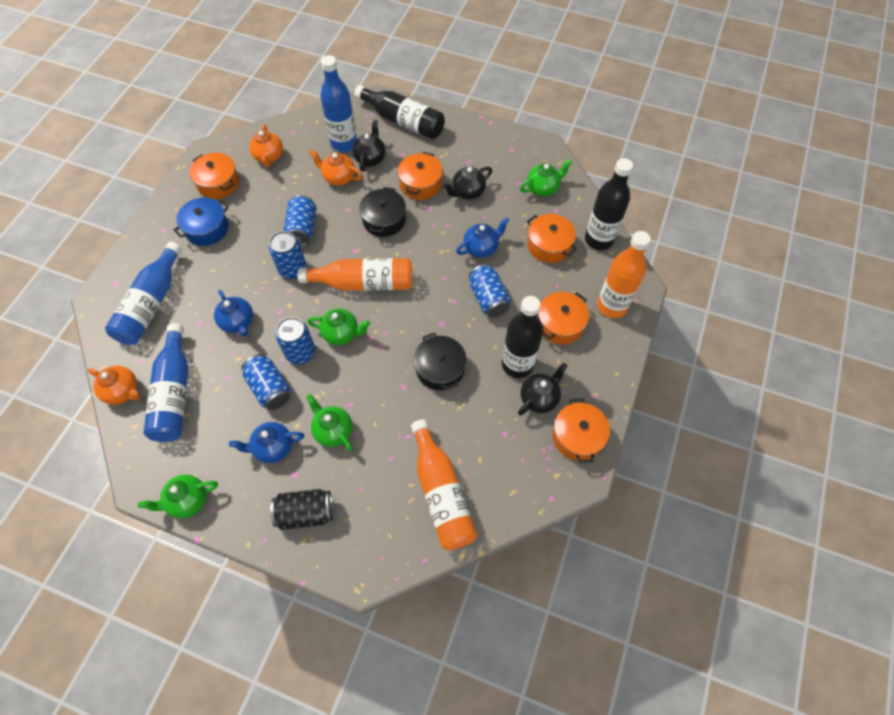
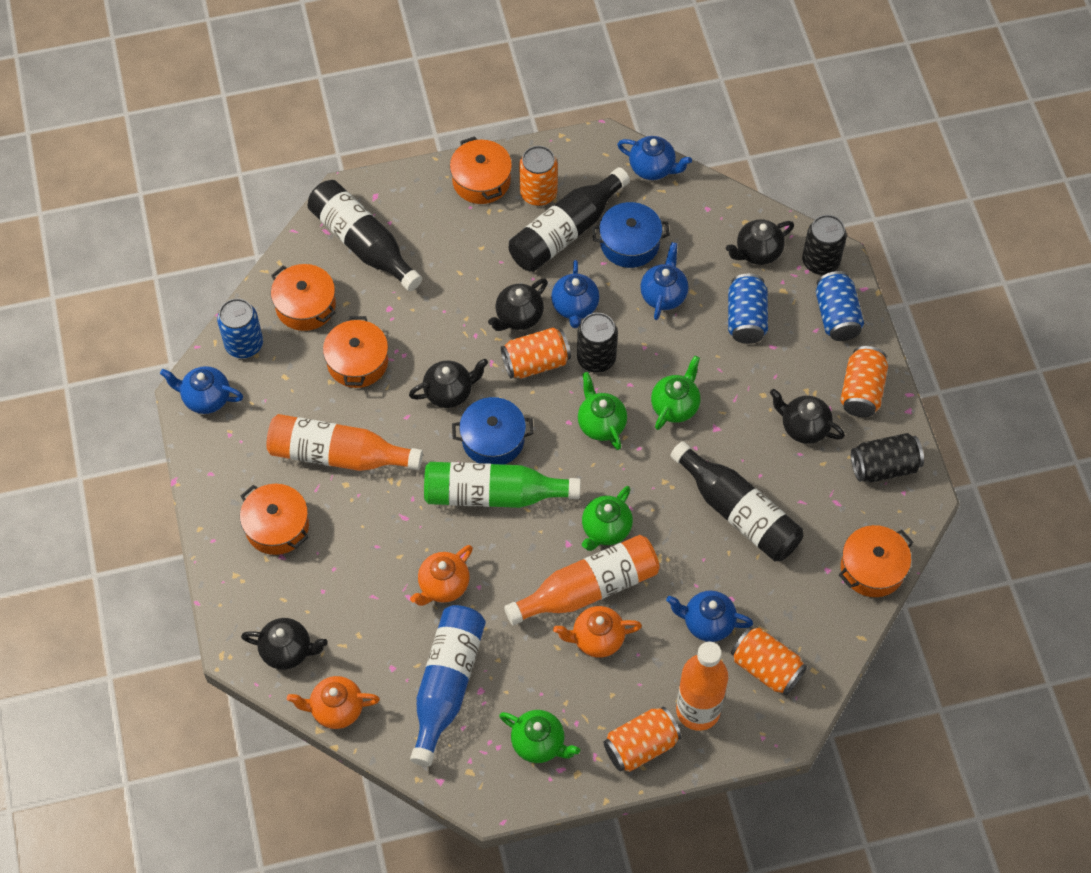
black can: 1 -> 3
black pot: 2 -> 0
black teapot: 3 -> 5
blue bottle: 3 -> 1
blue can: 5 -> 3
blue pot: 1 -> 2
blue teapot: 3 -> 5
green bottle: 0 -> 1
orange can: 0 -> 5

